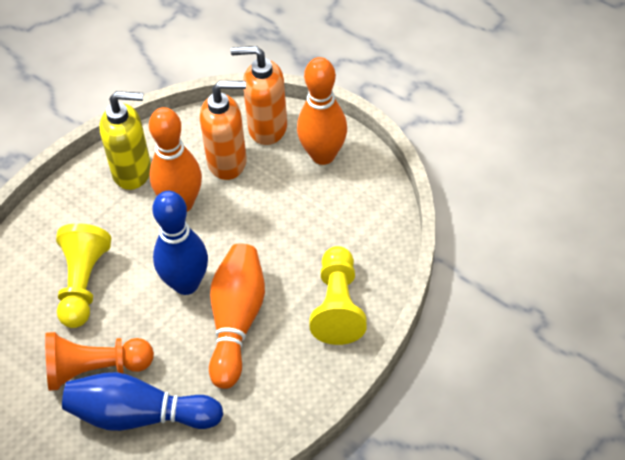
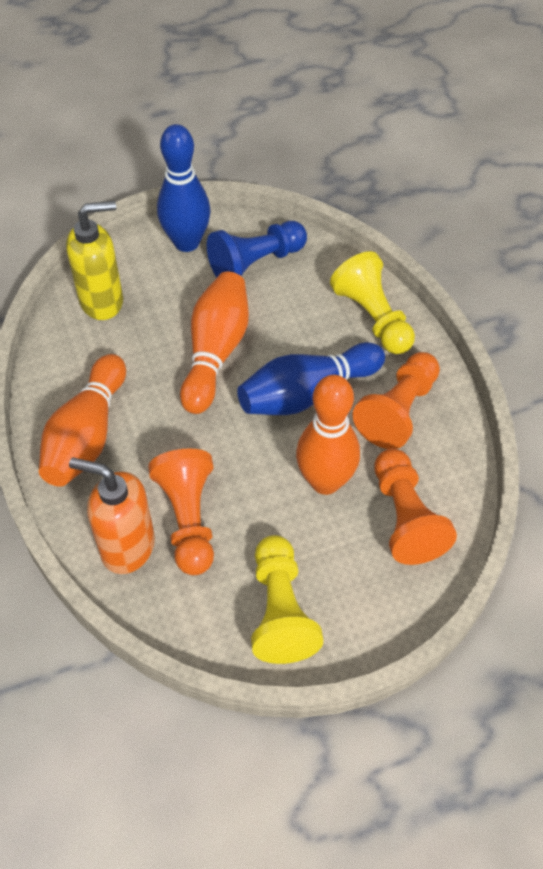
blue pawn: 0 -> 1
orange pawn: 1 -> 3
orange soap dispenser: 2 -> 1

